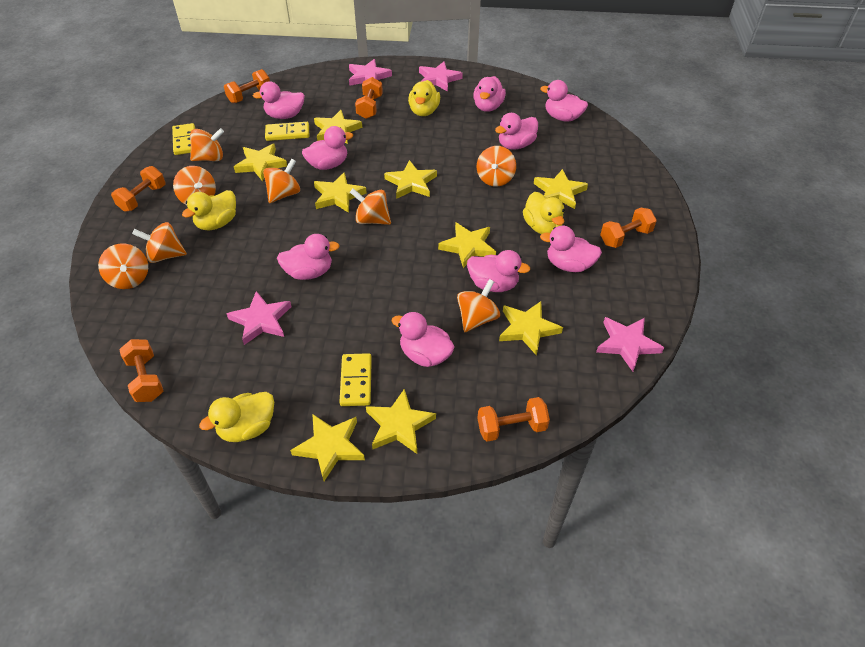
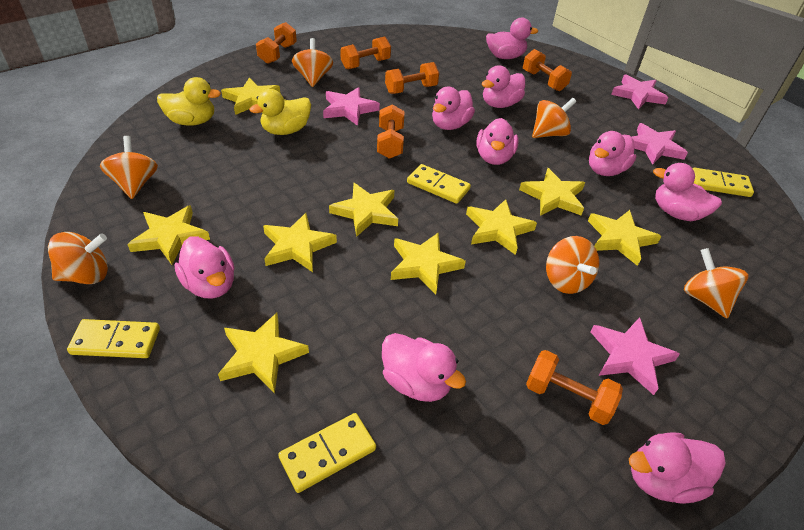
orange spinning top: 8 -> 6
yellow domino: 3 -> 4
yellow duck: 4 -> 2

